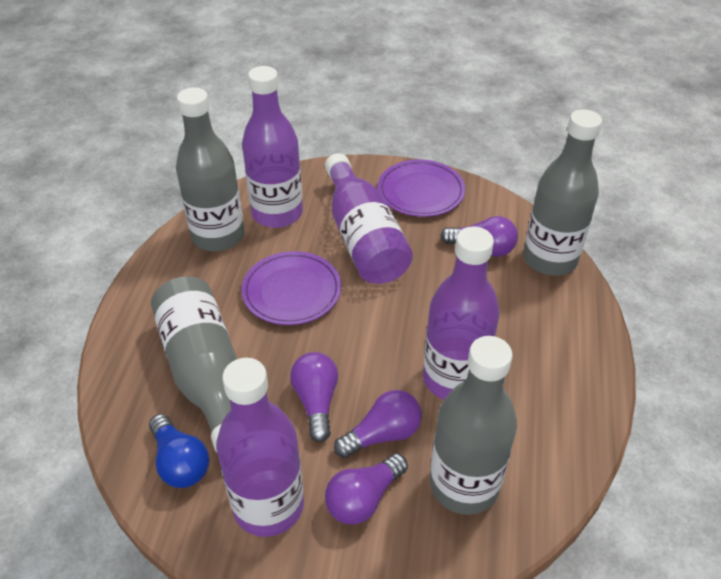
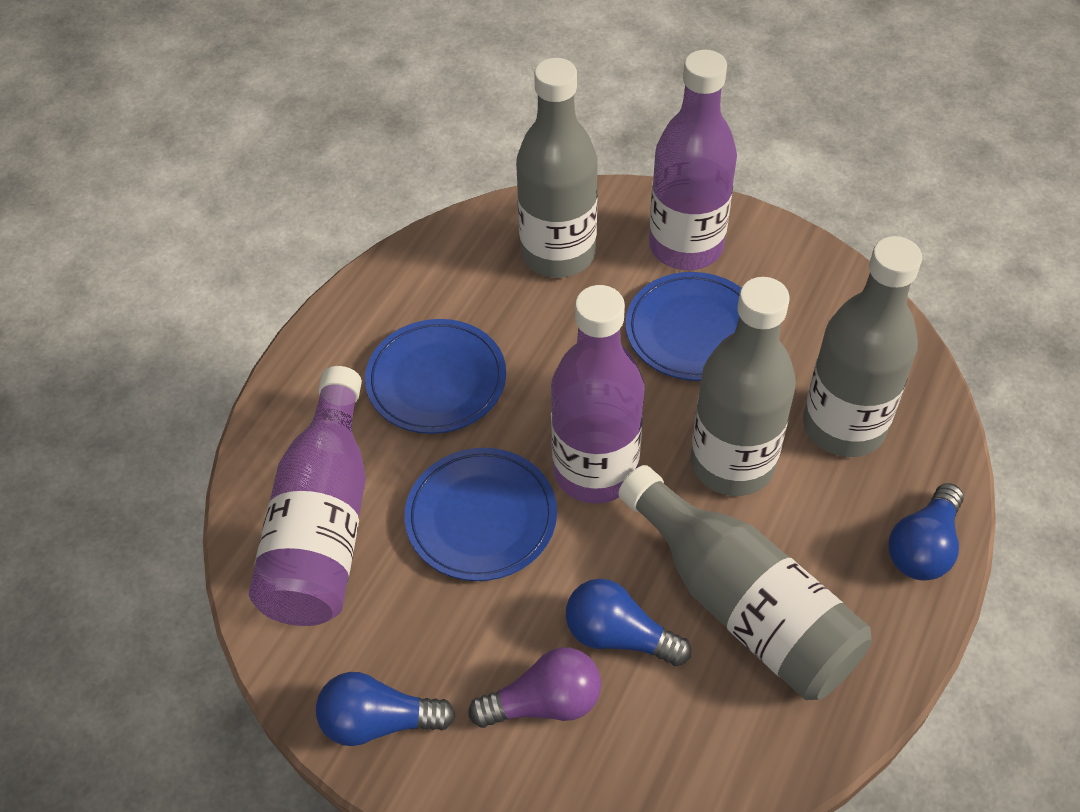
blue light bulb: 1 -> 3
blue plate: 0 -> 3
purple bottle: 4 -> 3
purple light bulb: 4 -> 1
purple plate: 2 -> 0

